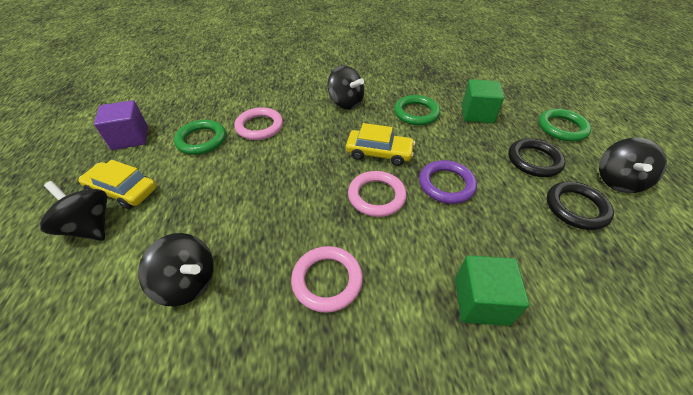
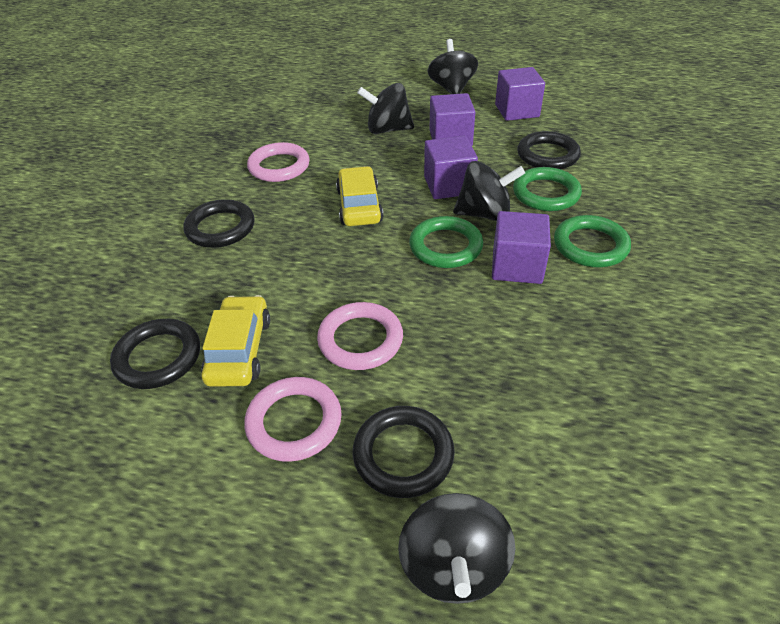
black ring: 2 -> 4
green cube: 2 -> 0
purple cube: 1 -> 4
purple ring: 1 -> 0

